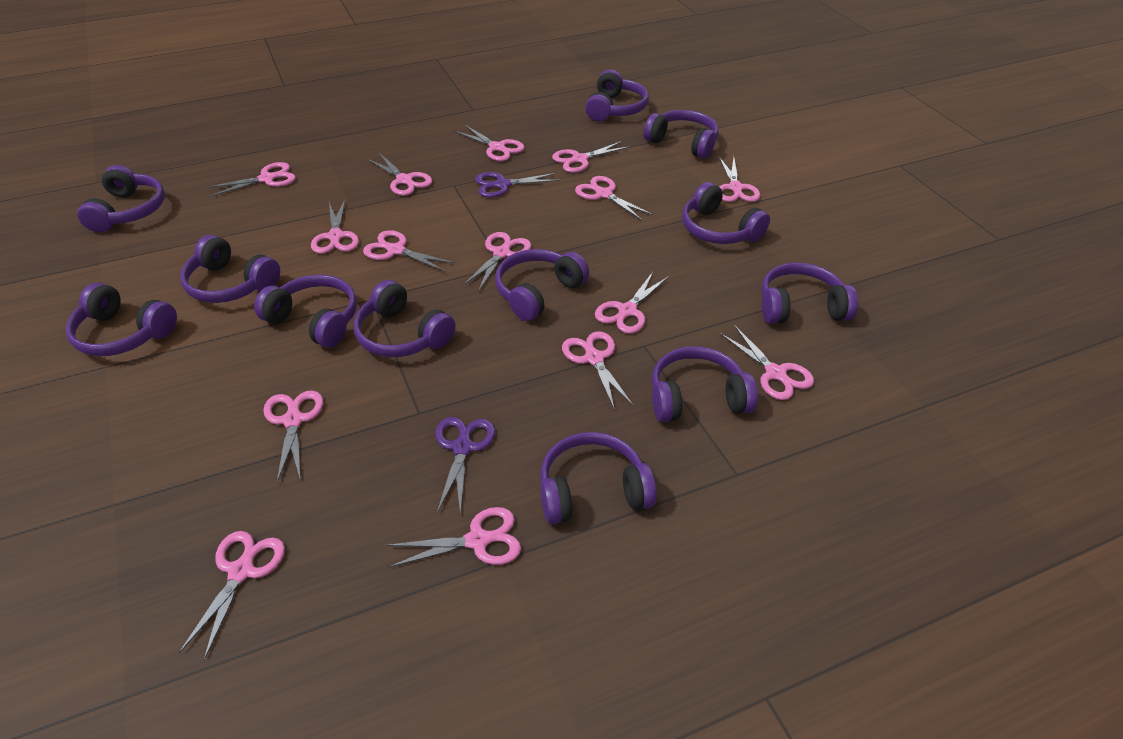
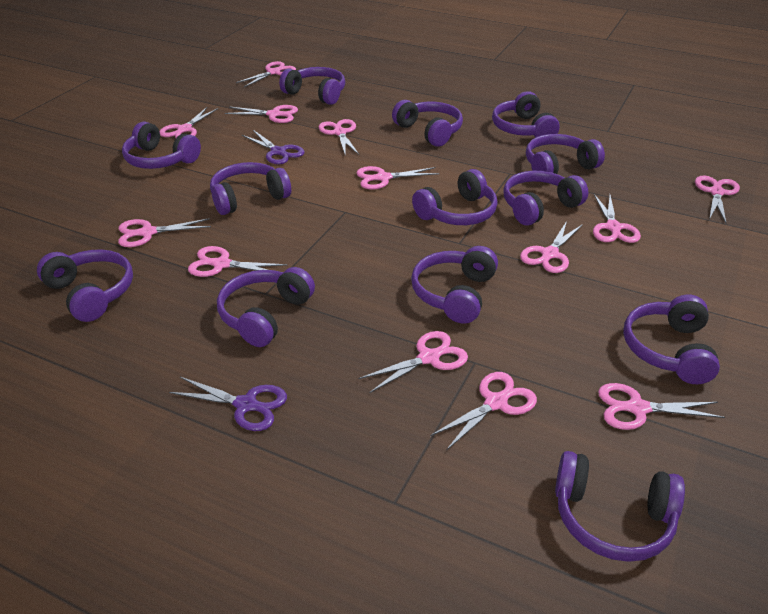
pink scissors: 15 -> 13
purple headphones: 12 -> 13

